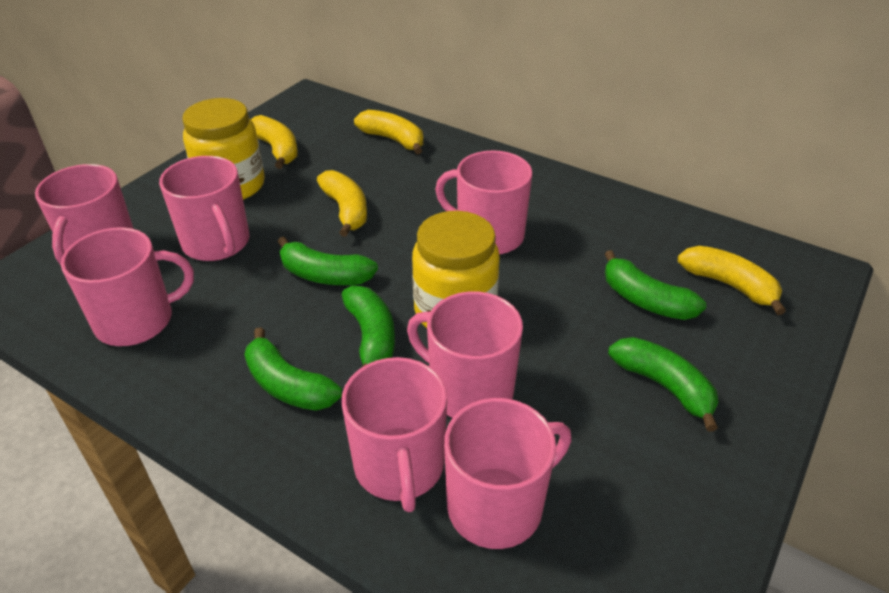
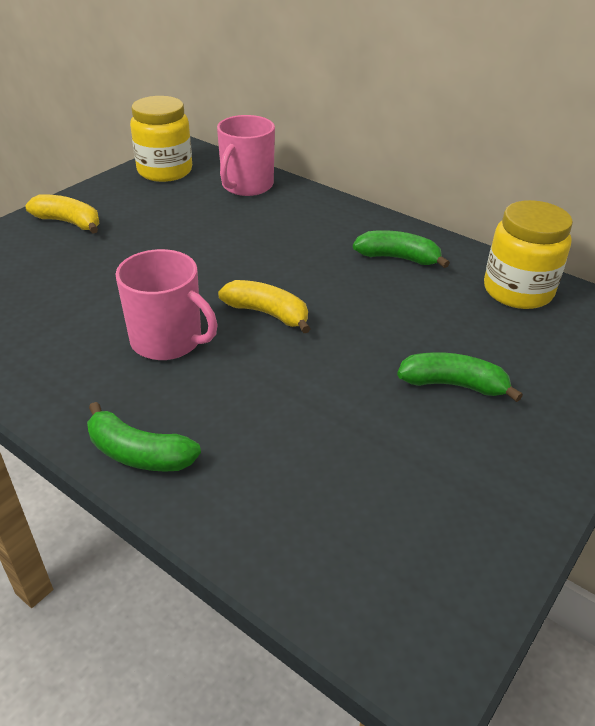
green banana: 5 -> 3
pink mug: 7 -> 2
yellow banana: 4 -> 2

